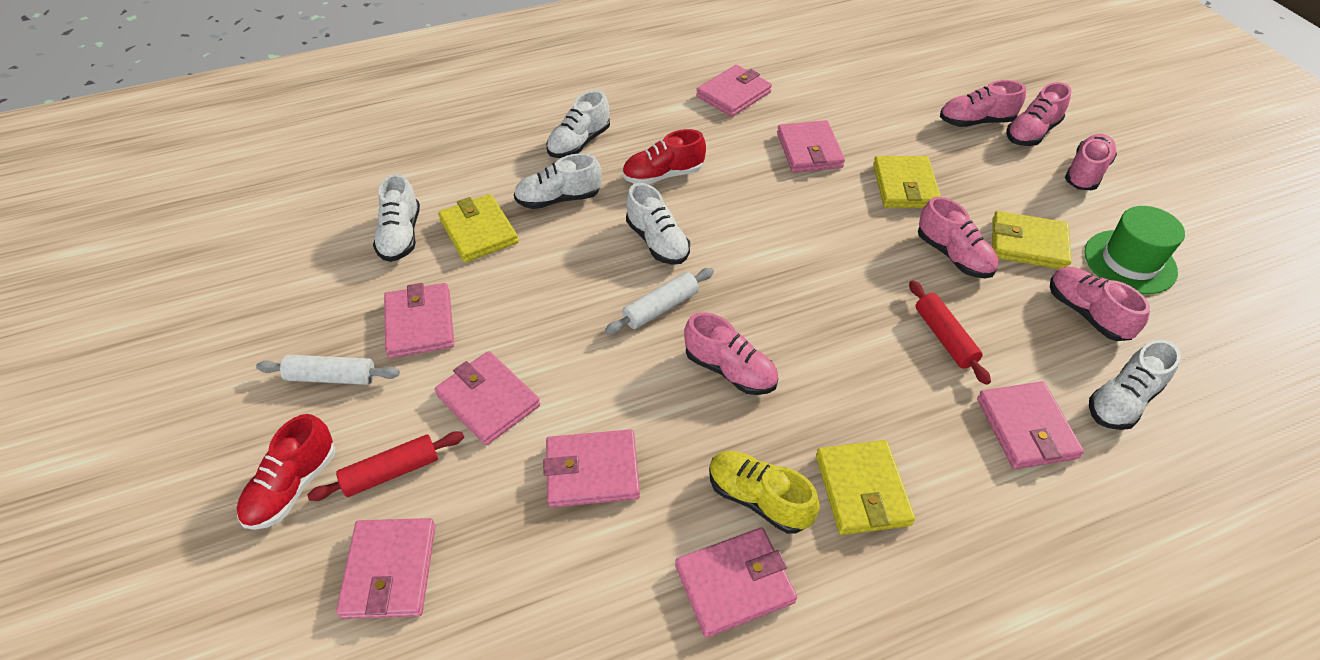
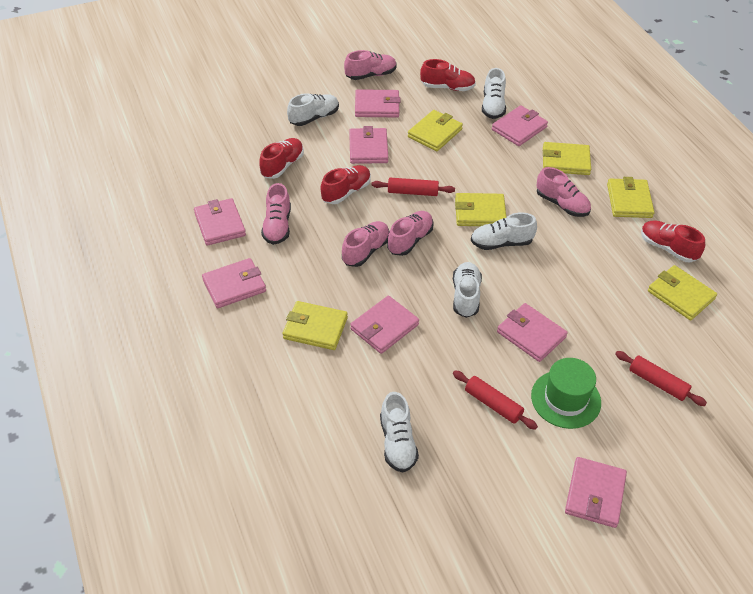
pink shoe: 6 -> 5
red rolling pin: 2 -> 3
red shoe: 2 -> 4
white rolling pin: 2 -> 0
yellow shoe: 1 -> 0
yellow wallet: 4 -> 6

